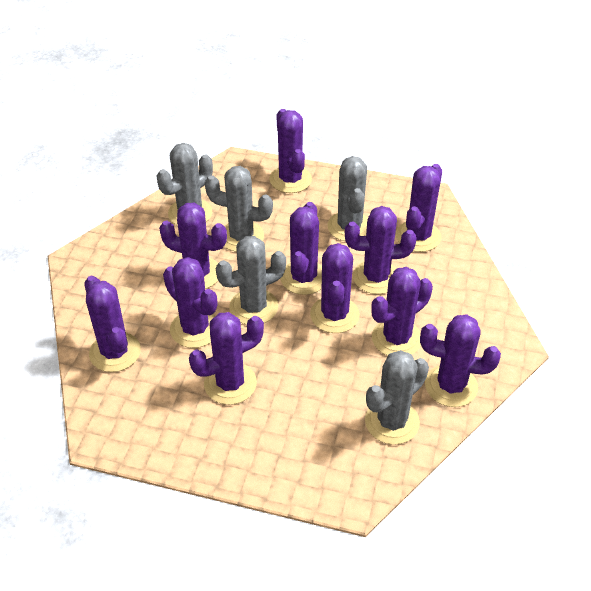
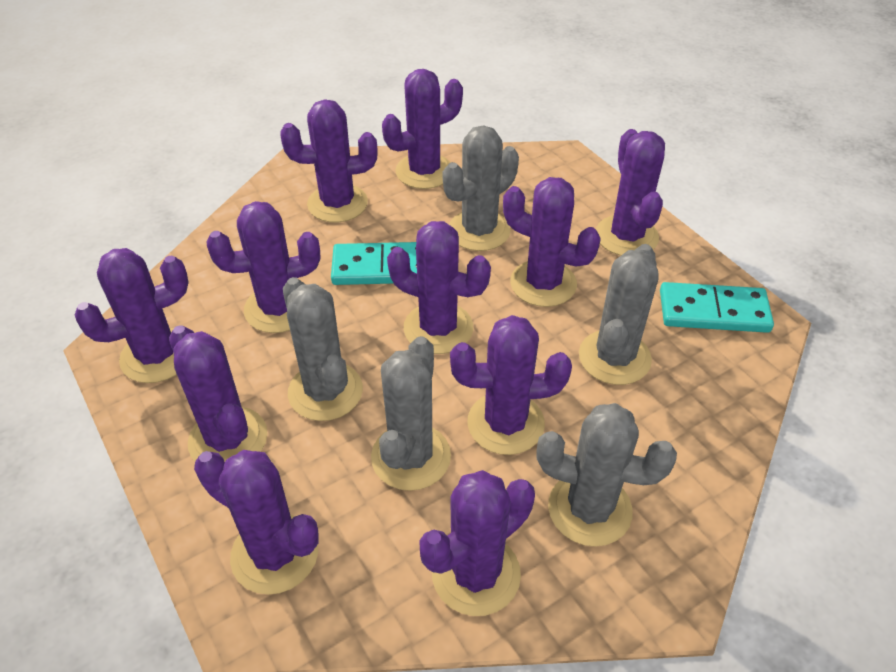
turquoise domino: 0 -> 2

